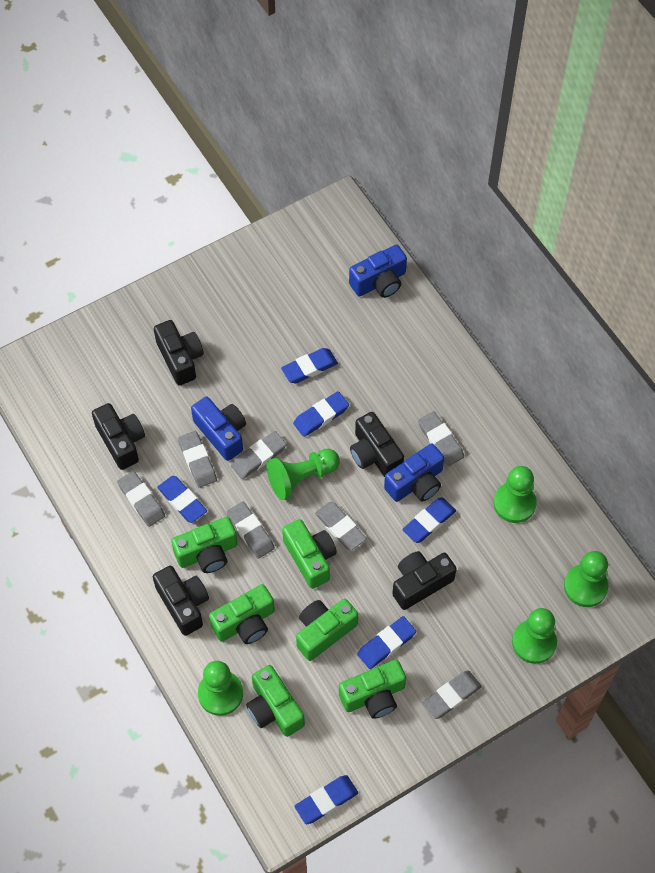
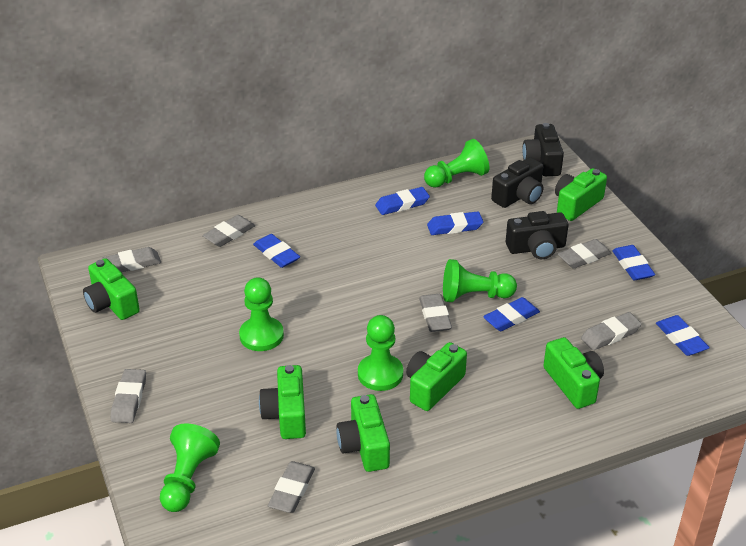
black camera: 5 -> 3
blue camera: 3 -> 0

